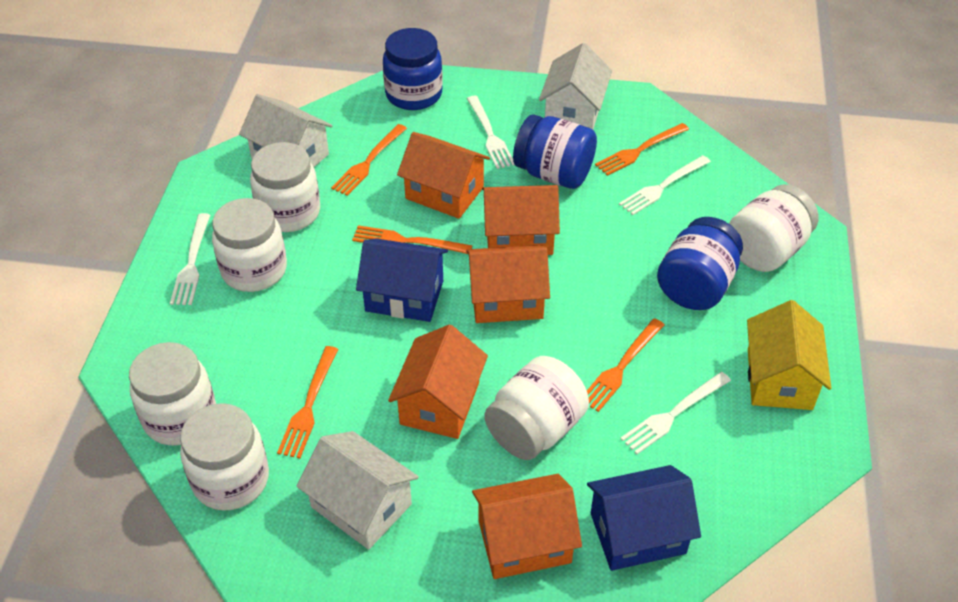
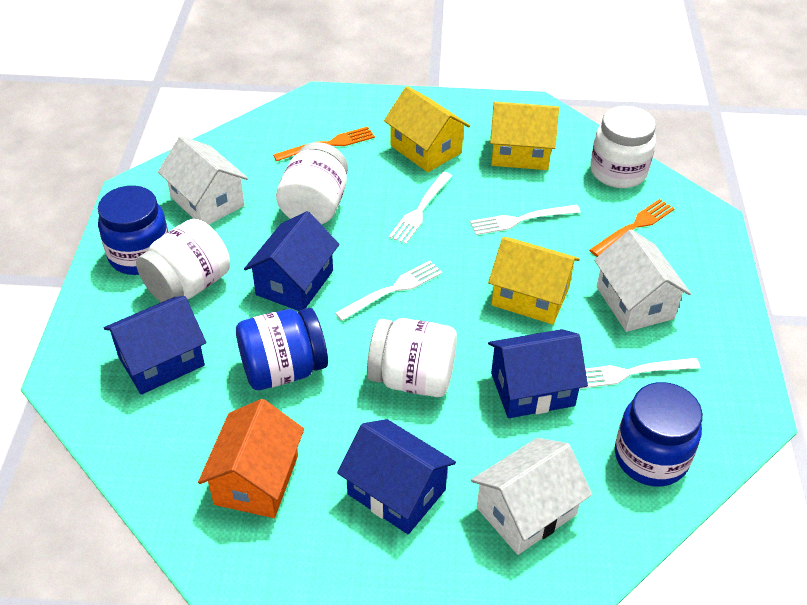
blue house: 2 -> 4
orange fork: 5 -> 2
orange house: 5 -> 1
white jar: 6 -> 4
yellow house: 1 -> 3

